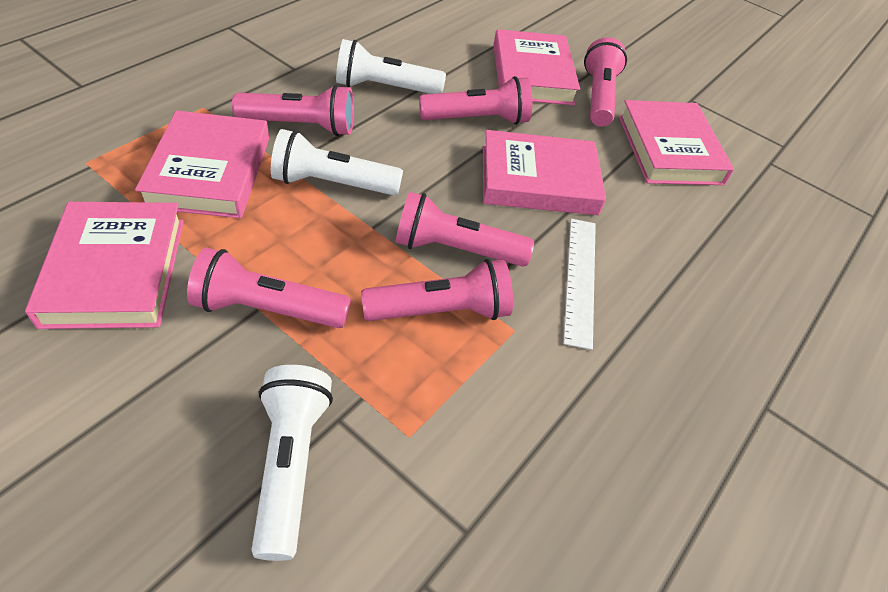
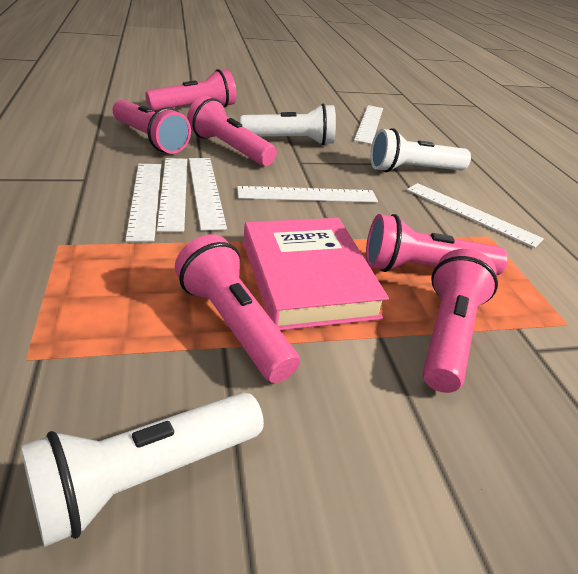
pink book: 5 -> 1
white ruler: 1 -> 6

